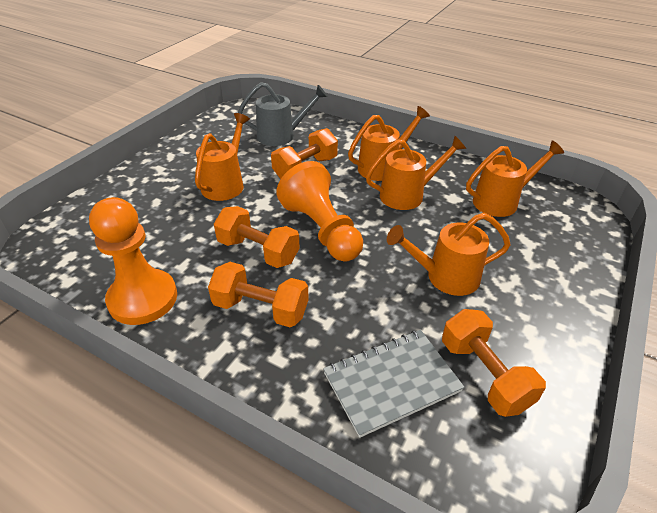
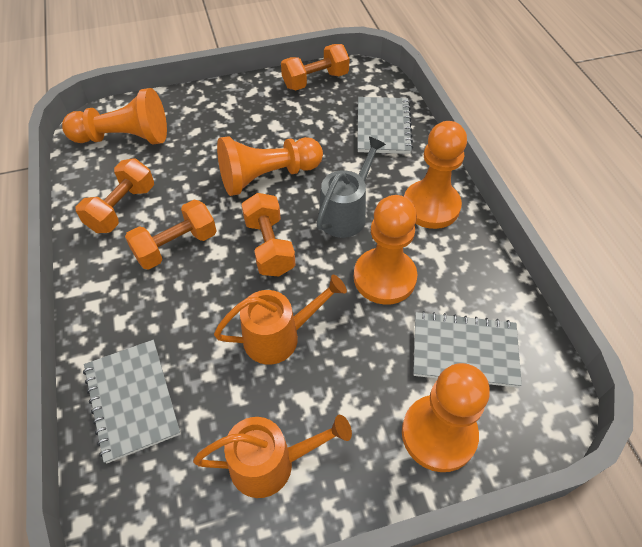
grey notebook: 1 -> 3
orange pawn: 2 -> 5
orange watering can: 5 -> 2

